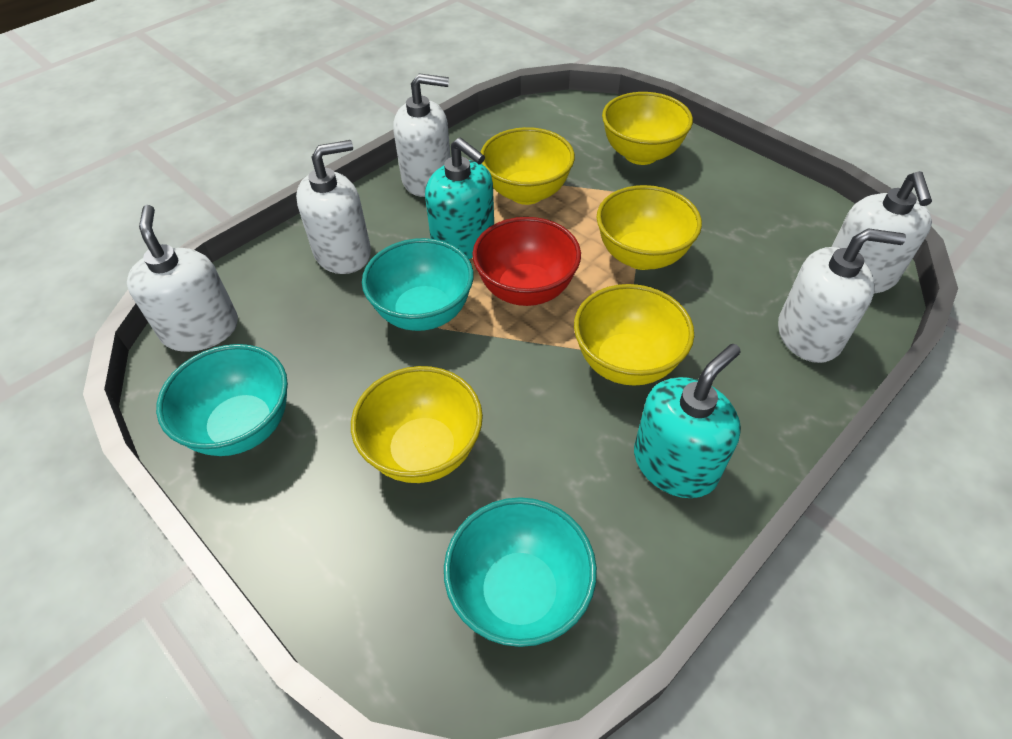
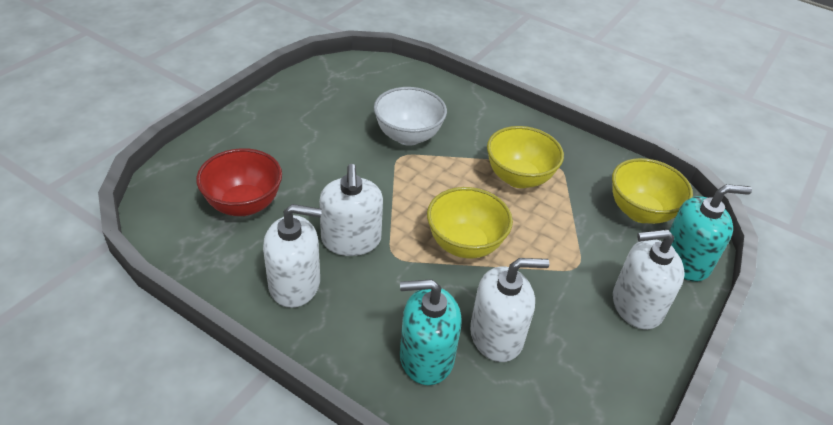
turquoise bowl: 3 -> 0
white bowl: 0 -> 1
white soap dispenser: 5 -> 4
yellow bowl: 5 -> 3

